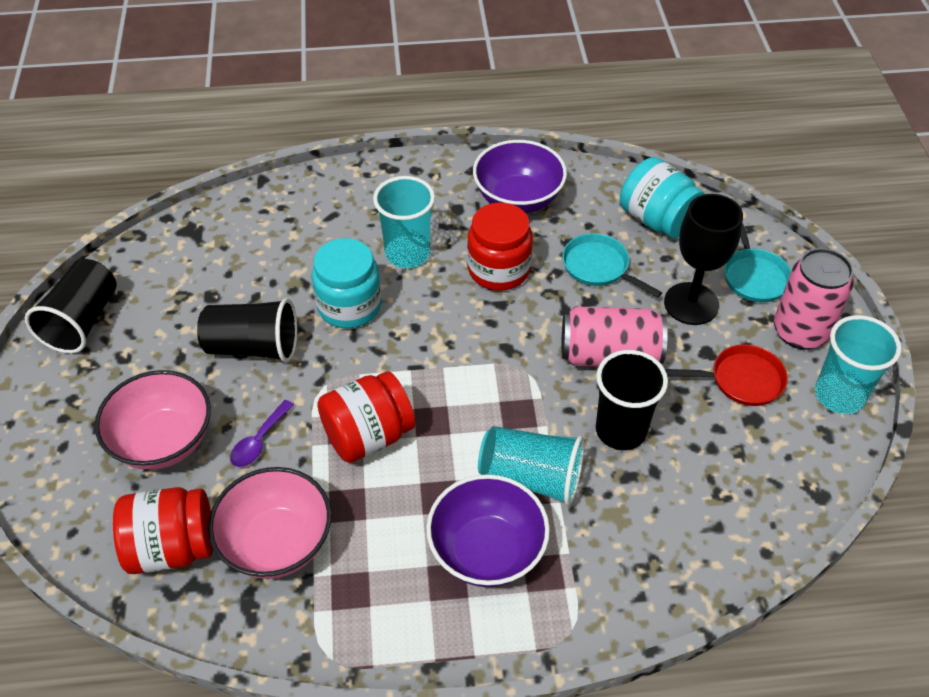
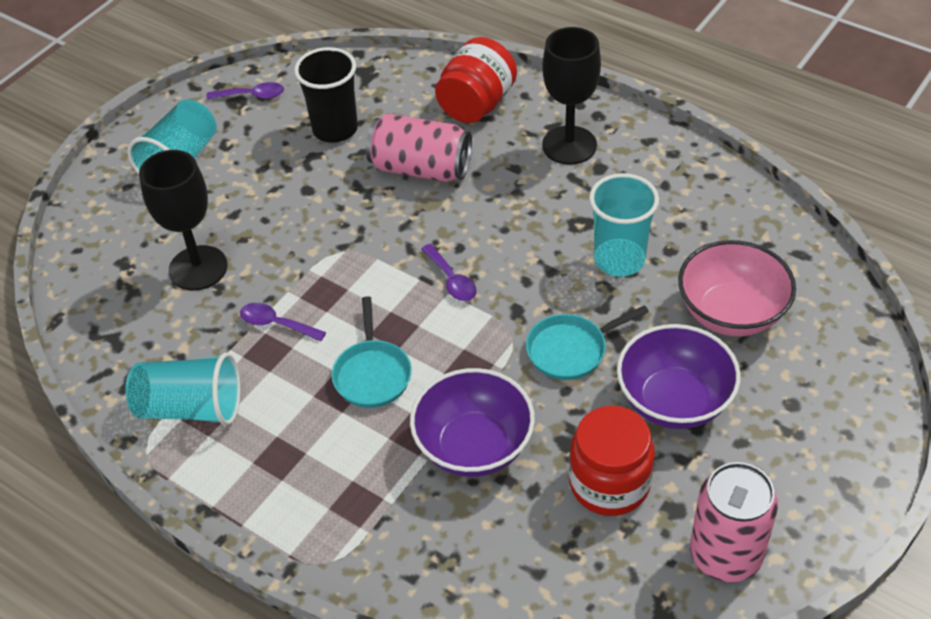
black cup: 3 -> 1
black goblet: 1 -> 2
pink bowl: 2 -> 1
purple spoon: 1 -> 3
red jar: 3 -> 2
red pan: 1 -> 0
turquoise jar: 2 -> 0

